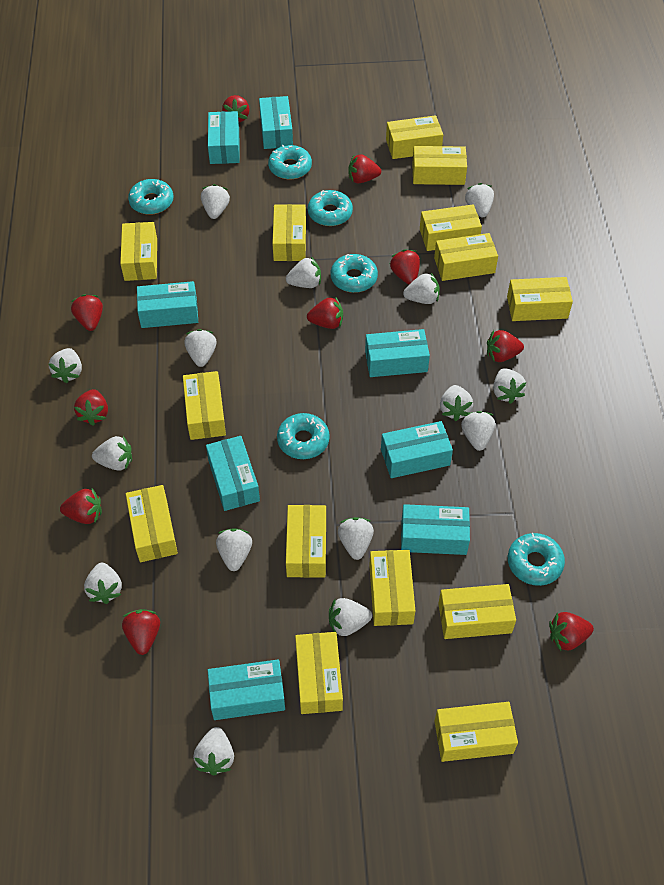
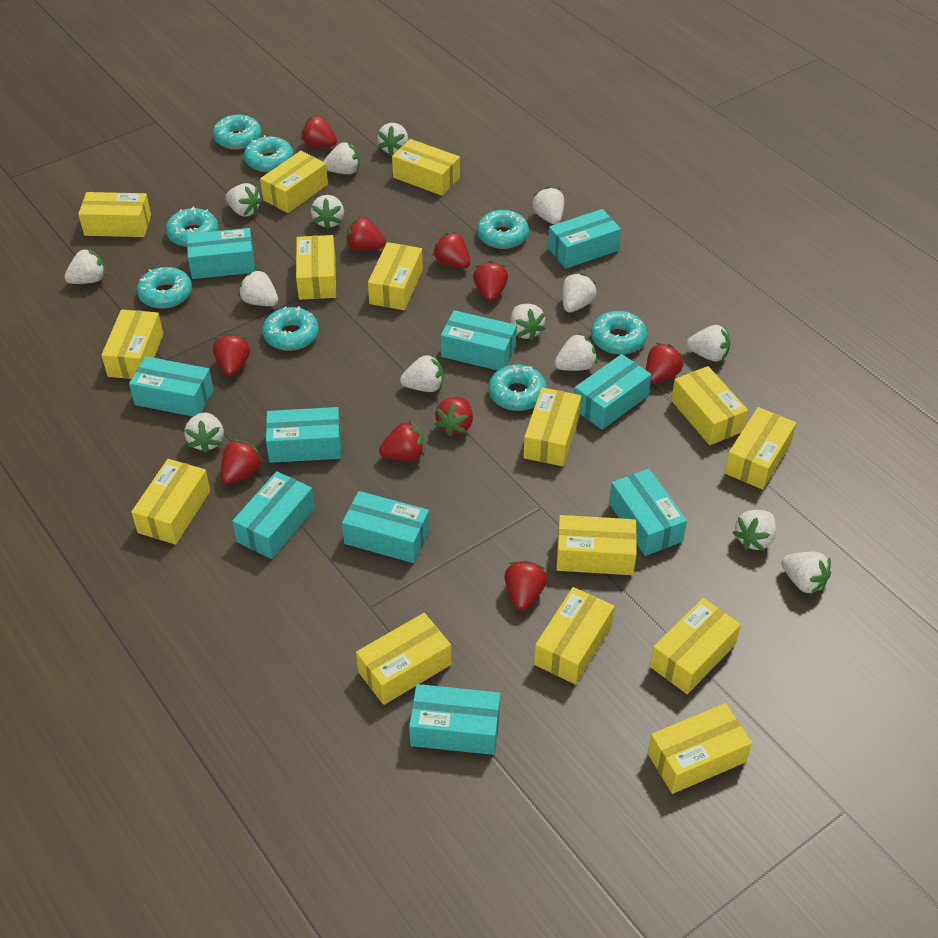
turquoise box: 8 -> 10
turquoise donut: 6 -> 8
yellow box: 14 -> 15

